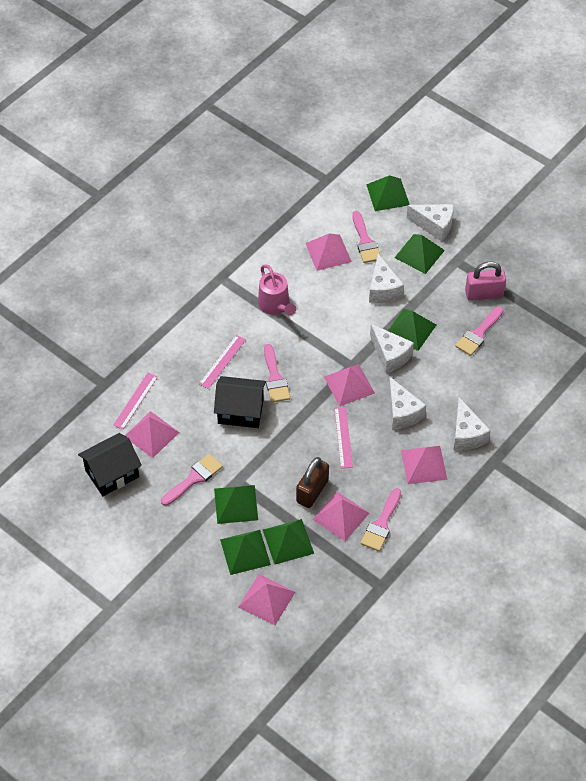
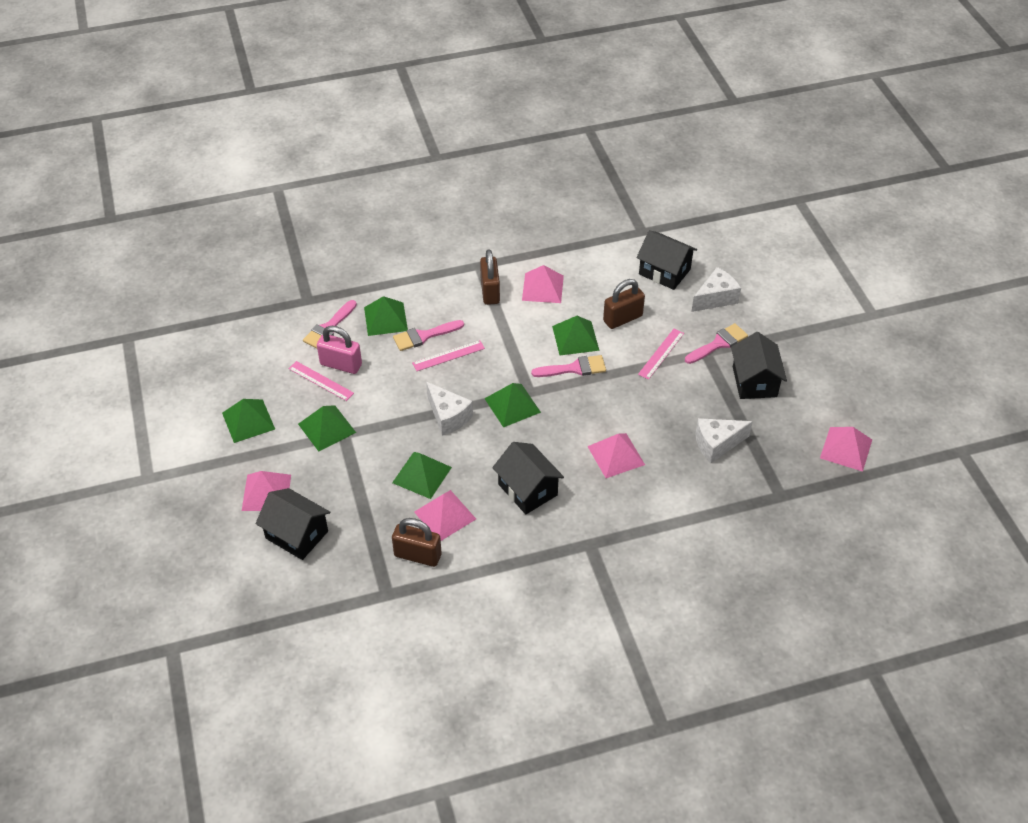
black house: 2 -> 4
brown padlock: 1 -> 3
pink brush: 5 -> 4
pink pyramid: 6 -> 5
pink watering can: 1 -> 0
white cheese: 5 -> 3

